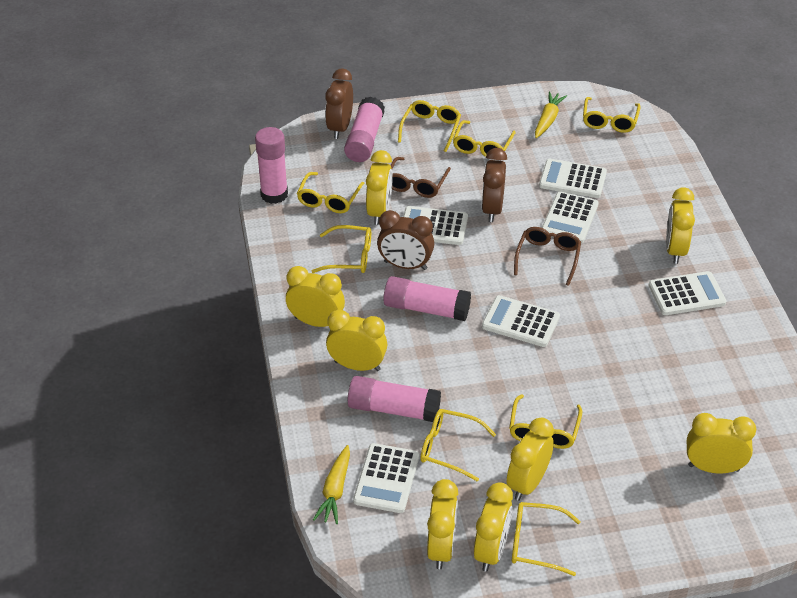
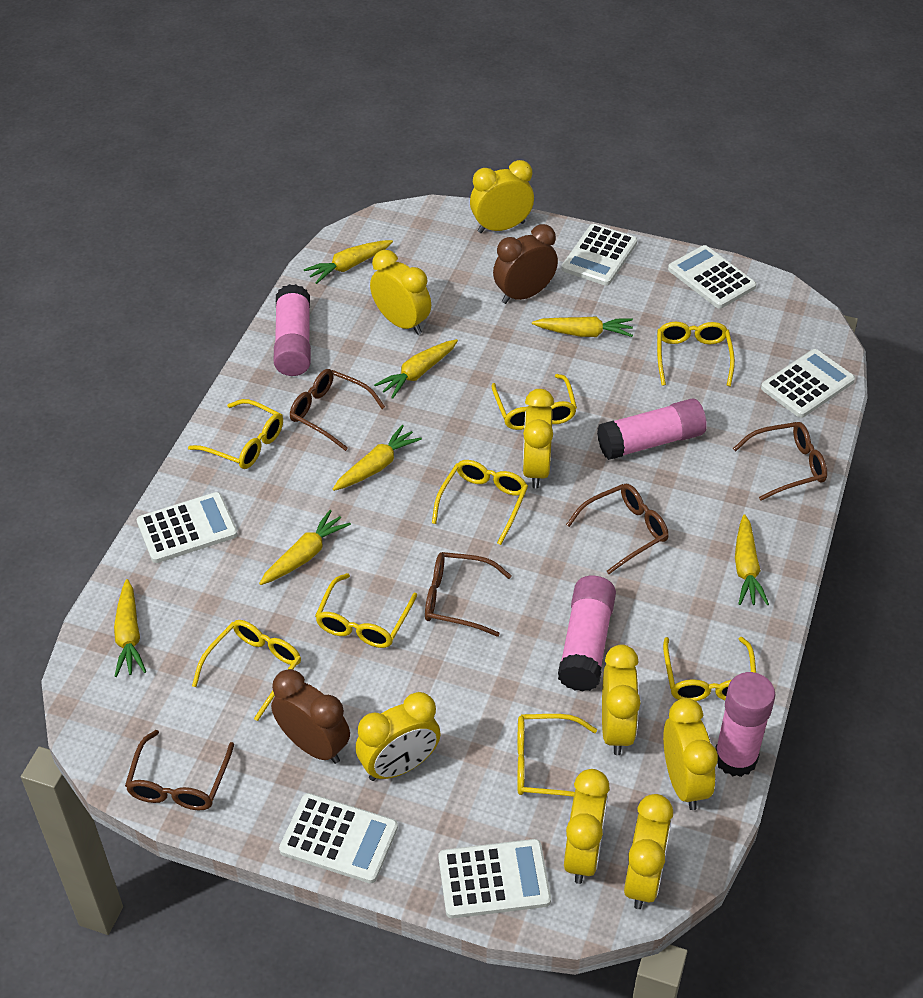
brown clock: 3 -> 2
brown glasses: 2 -> 5
yellow carrot: 2 -> 7

